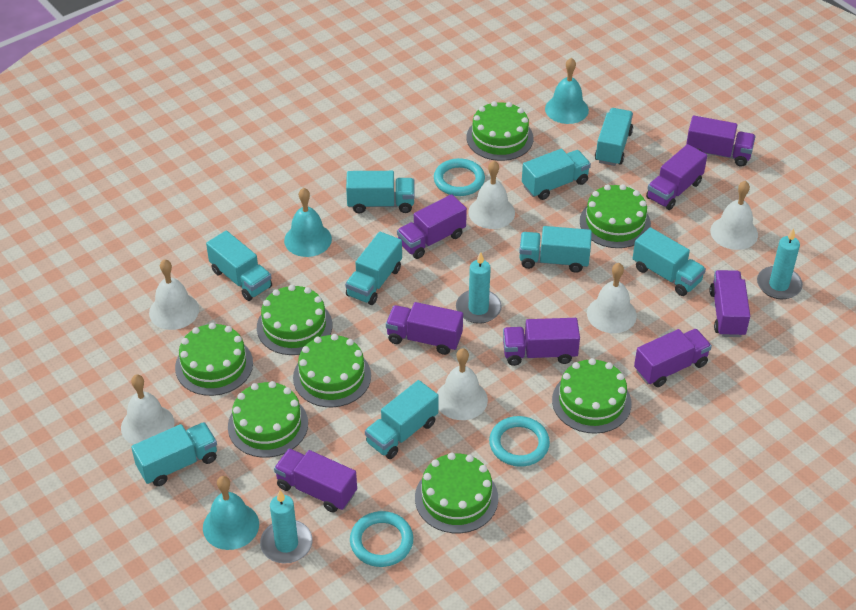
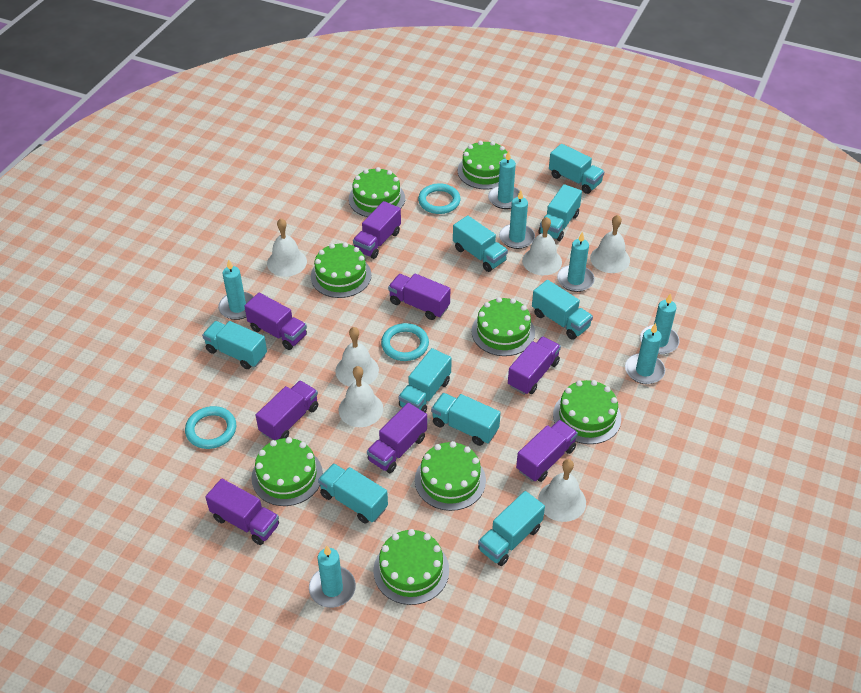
turquoise bell: 3 -> 0
turquoise candle: 3 -> 7

